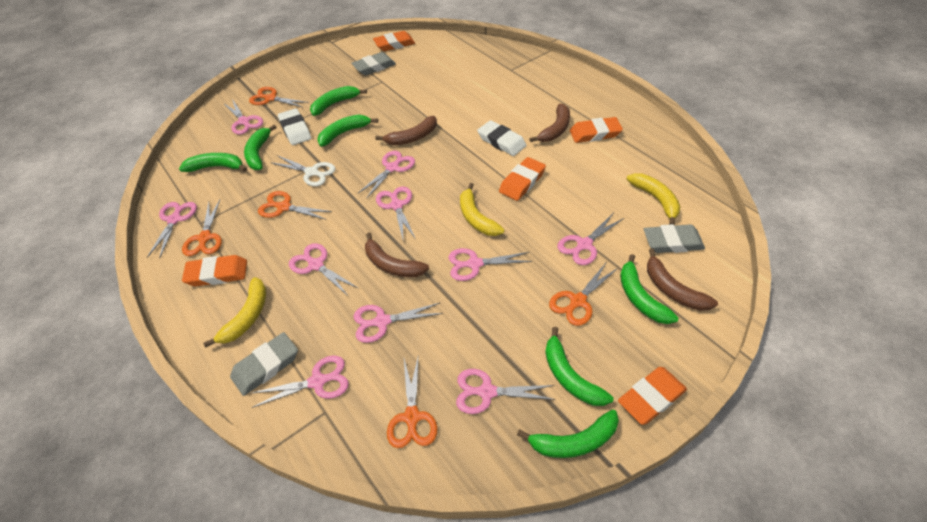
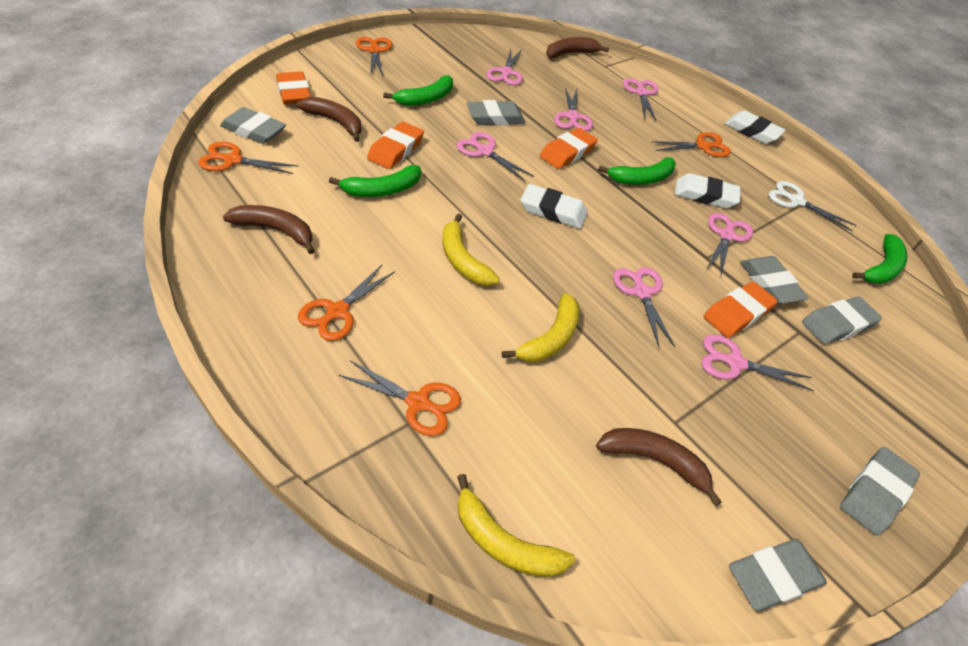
green banana: 7 -> 4
grey eraser: 3 -> 6
orange eraser: 5 -> 4
pink scissors: 10 -> 7
white eraser: 2 -> 3

